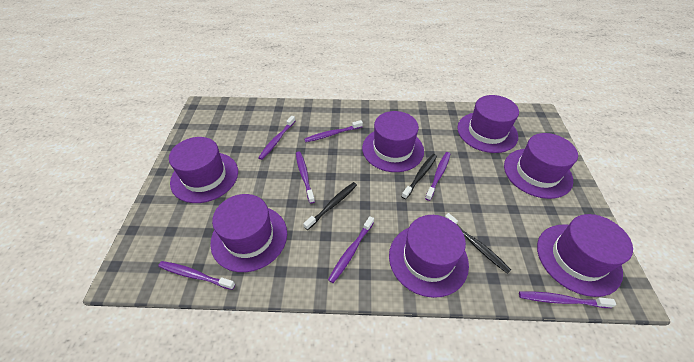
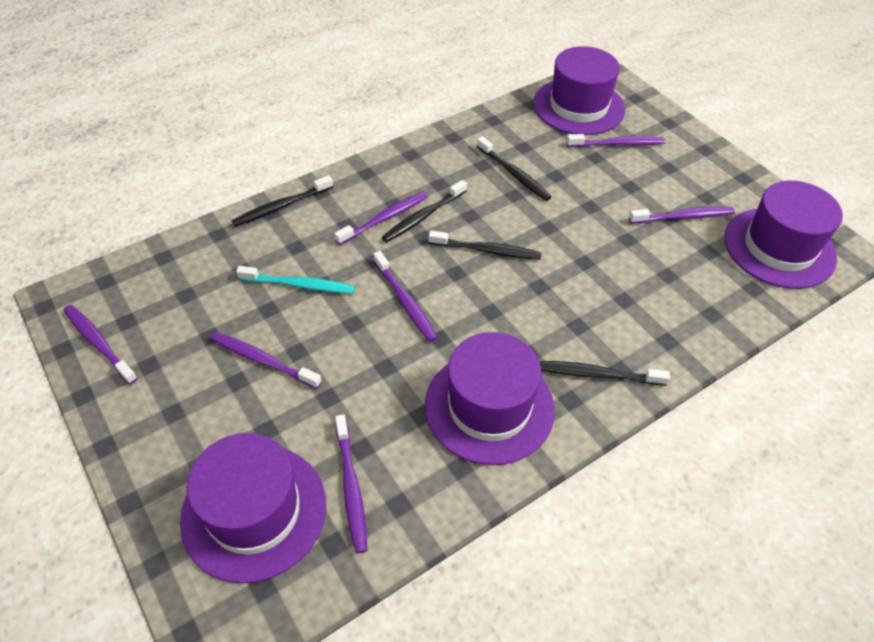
black toothbrush: 3 -> 5
purple hat: 7 -> 4
turquoise toothbrush: 0 -> 1

